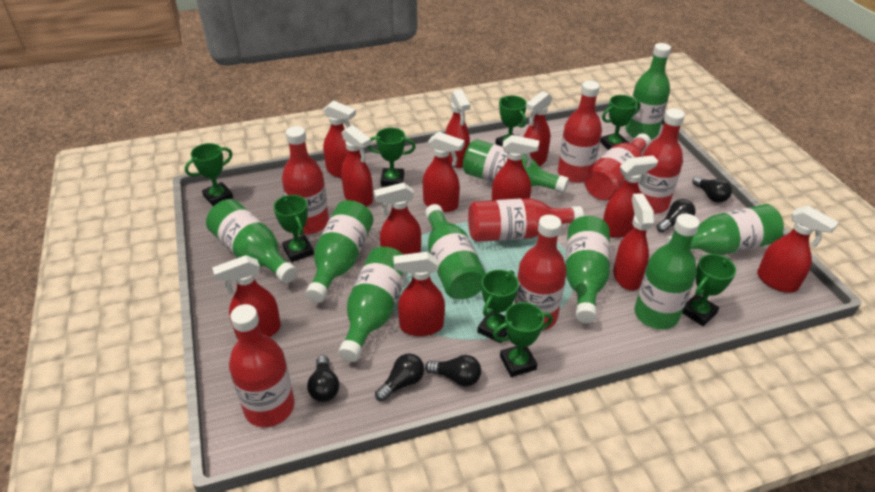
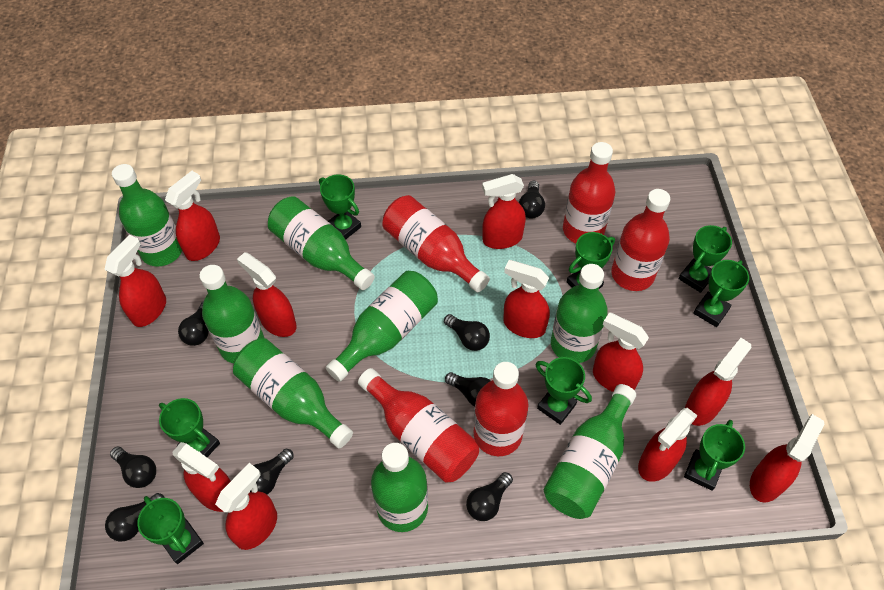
black light bulb: 5 -> 8
green bottle: 9 -> 8
red bottle: 7 -> 5
red spray bottle: 12 -> 11

